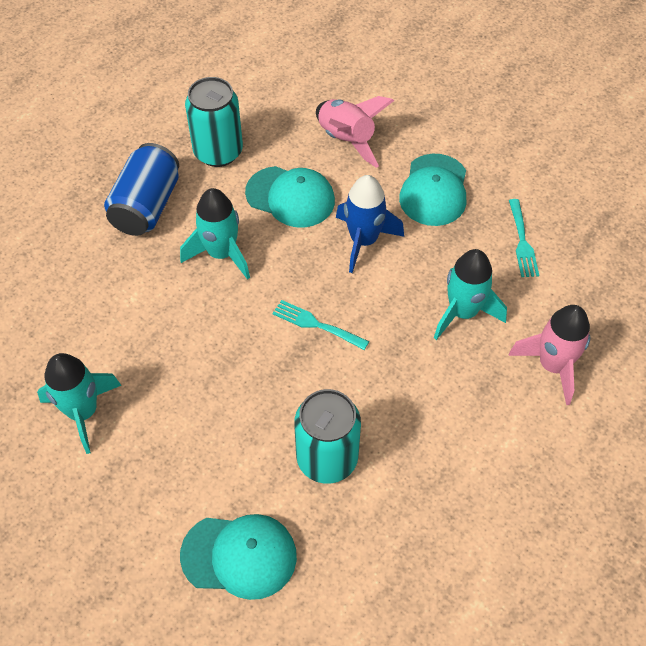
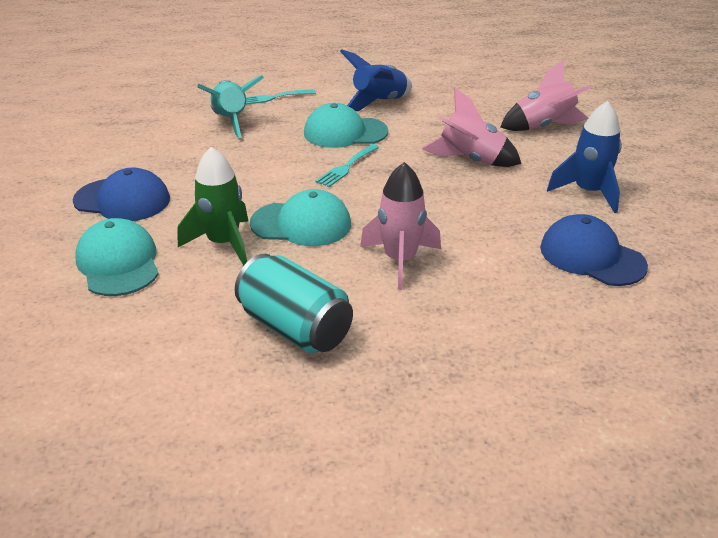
blue can: 1 -> 0
blue cap: 0 -> 2
blue rocket: 1 -> 2
green rocket: 0 -> 1
pink rocket: 2 -> 3
turquoise can: 2 -> 1
turquoise rocket: 3 -> 1

